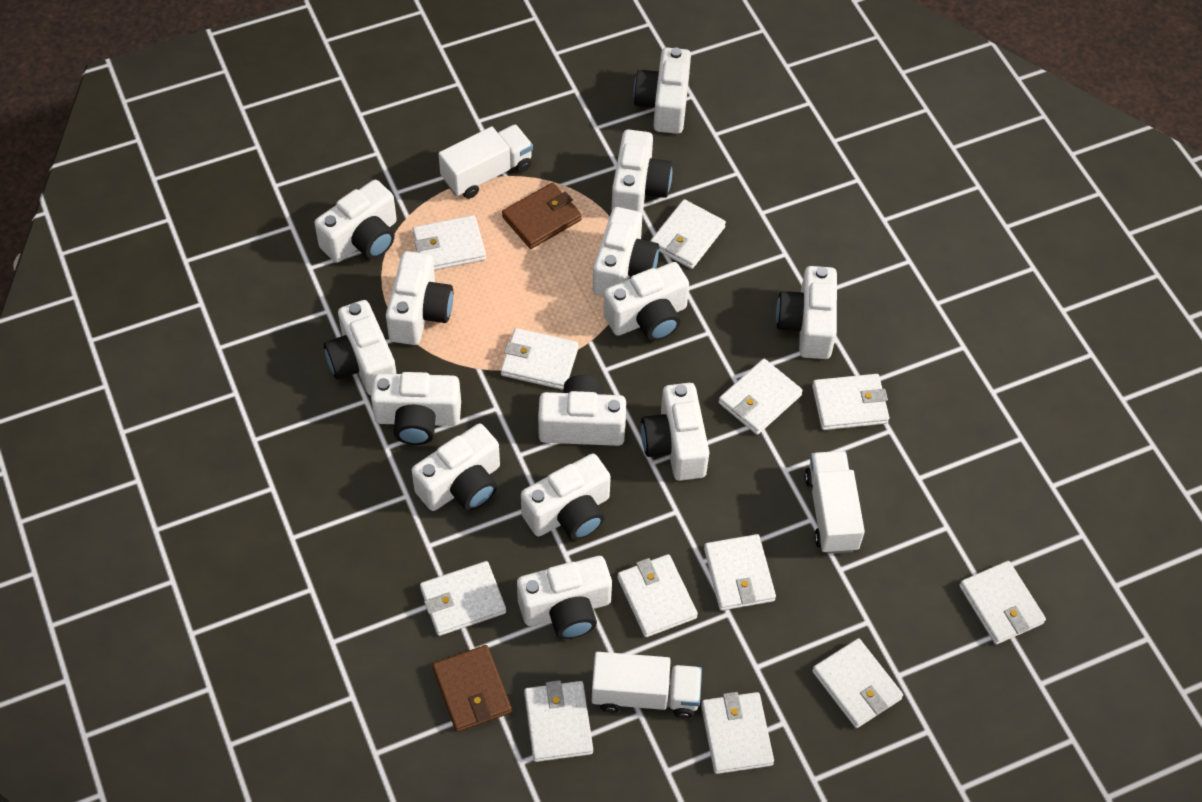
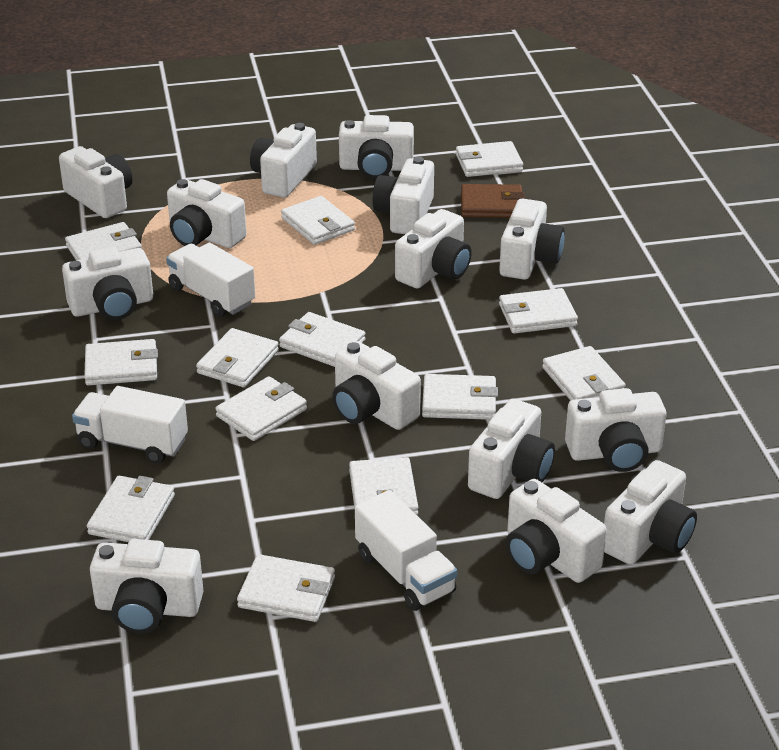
brown wallet: 2 -> 1
white wallet: 12 -> 13

